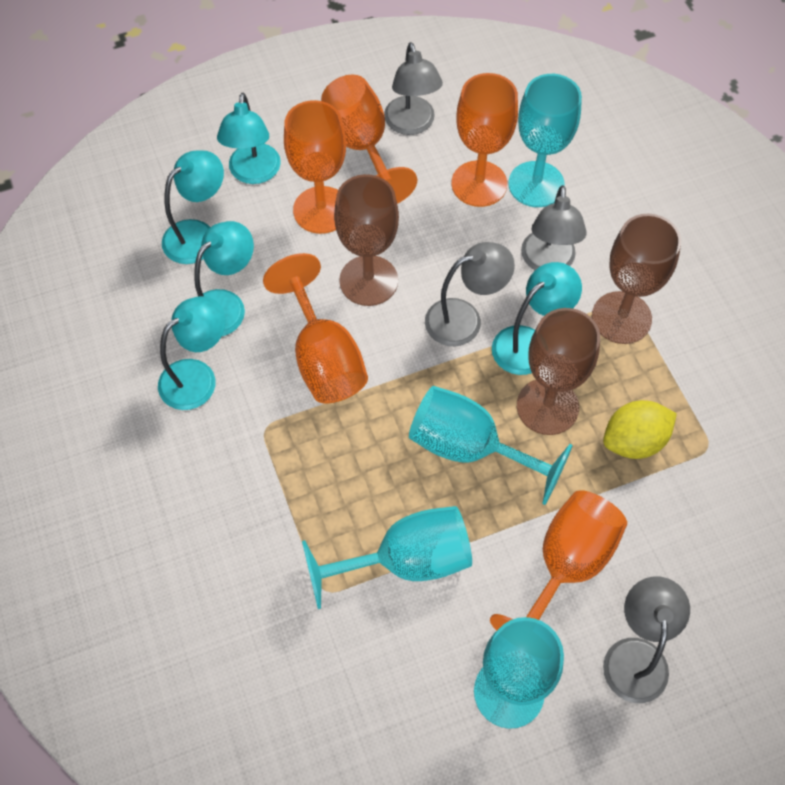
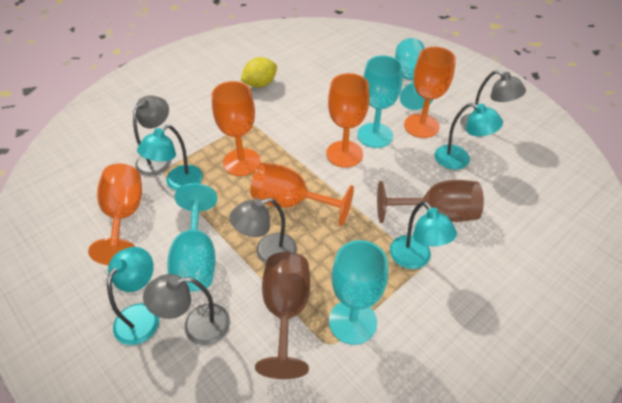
brown goblet: 3 -> 2
turquoise lamp: 5 -> 4

